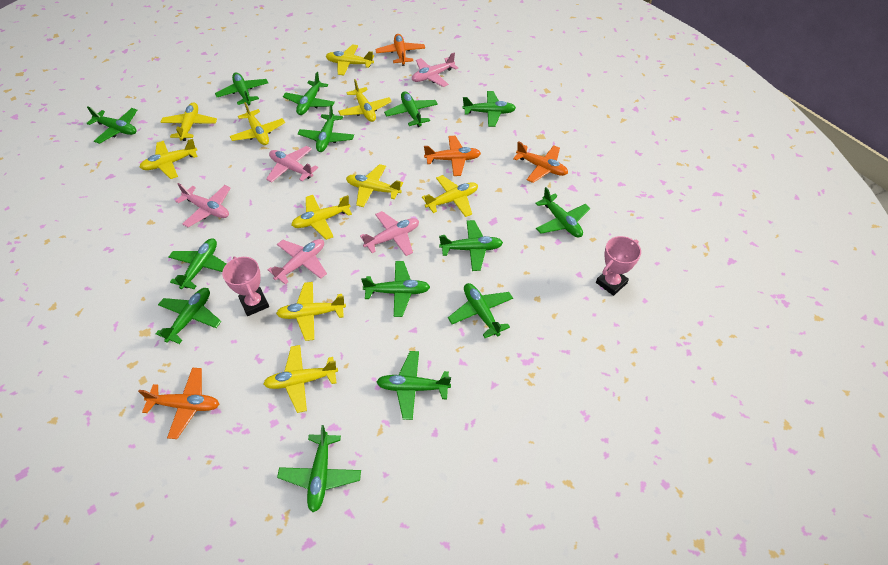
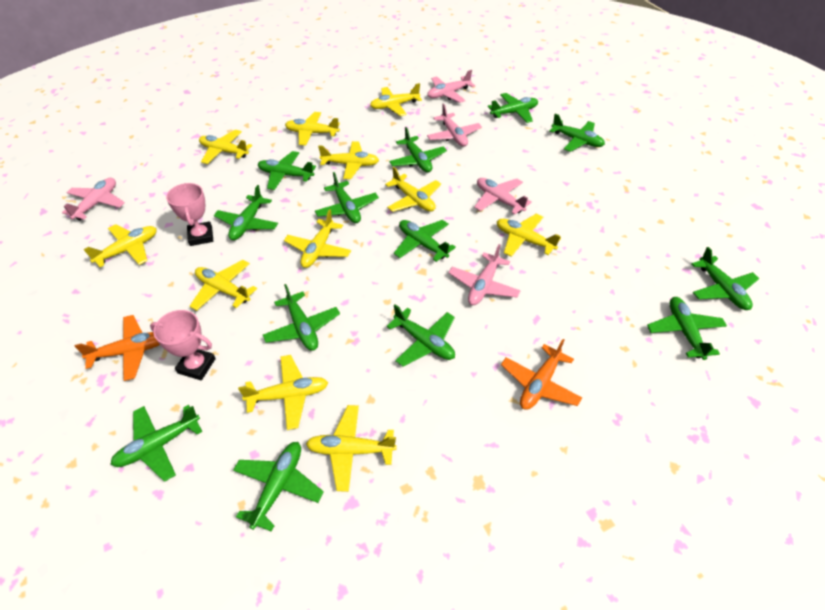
green plane: 14 -> 13
orange plane: 4 -> 2
yellow plane: 10 -> 11

